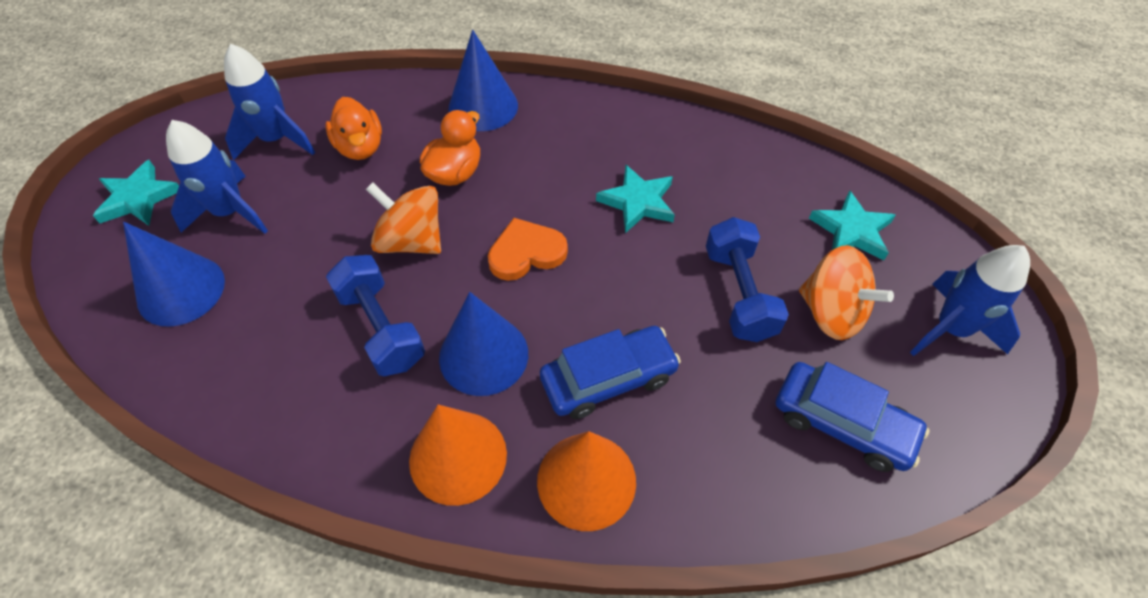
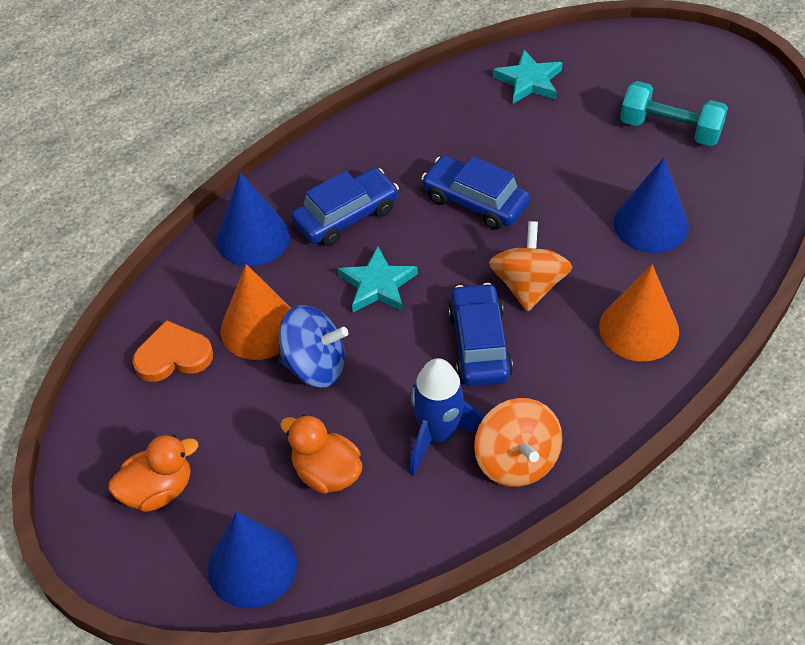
blue car: 2 -> 3
blue dumbbell: 2 -> 0
blue rocket: 3 -> 1
blue spinning top: 0 -> 1
turquoise dumbbell: 0 -> 1
turquoise star: 3 -> 2

